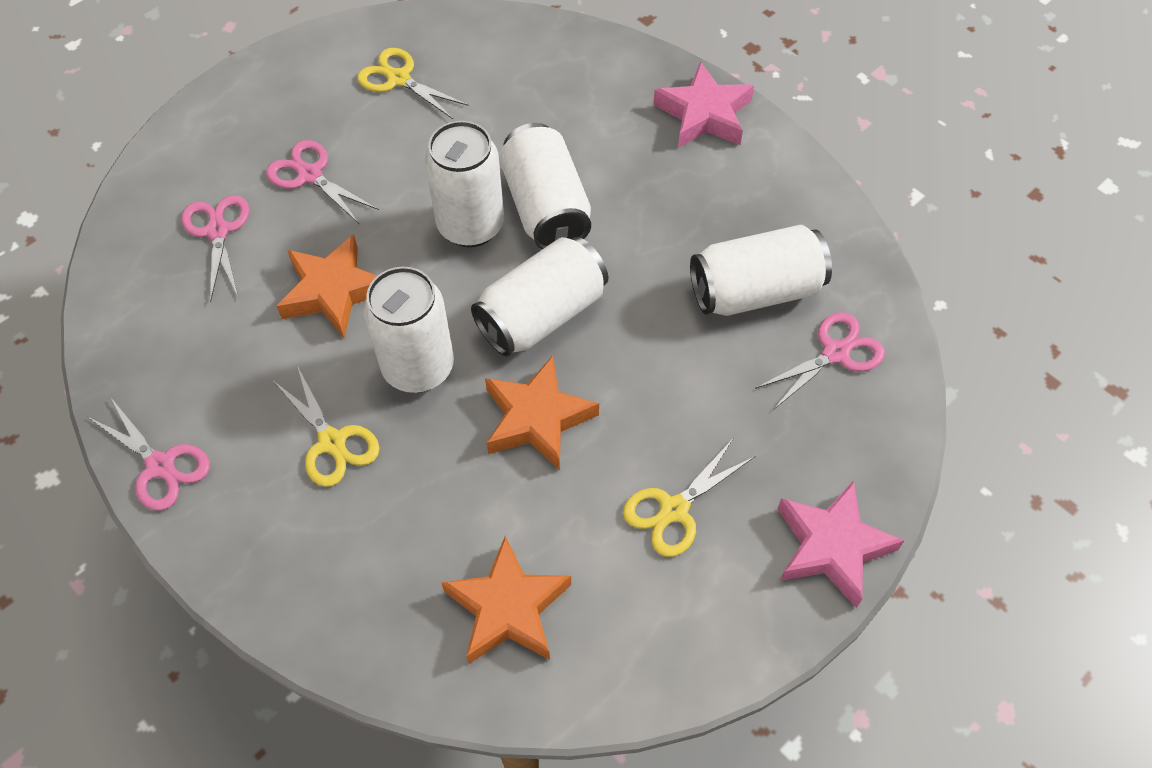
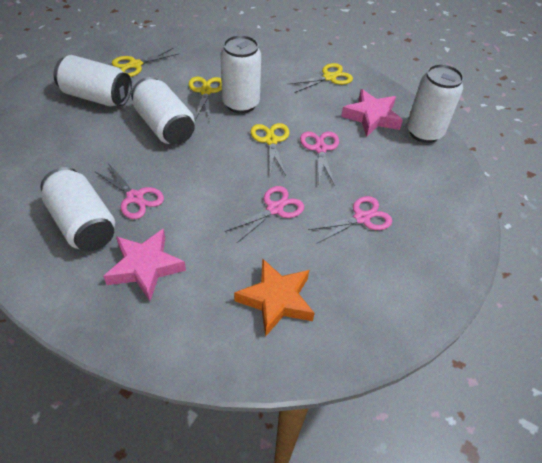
orange star: 3 -> 1
yellow scissors: 3 -> 4

